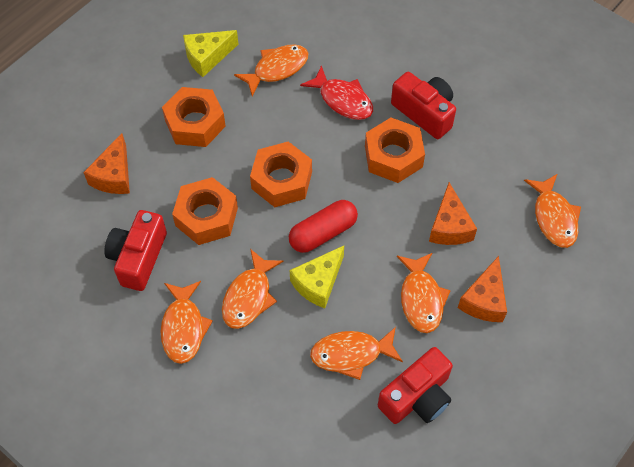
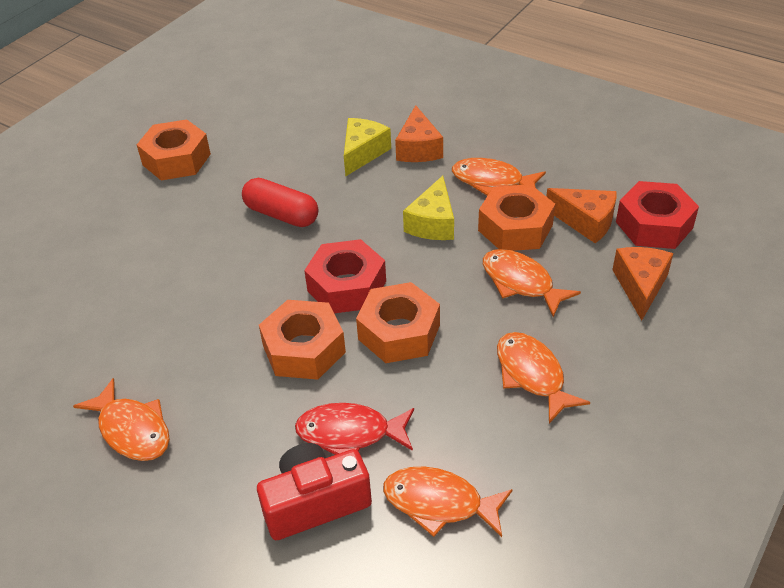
orange fish: 6 -> 5
red camera: 3 -> 1
red nut: 0 -> 2

